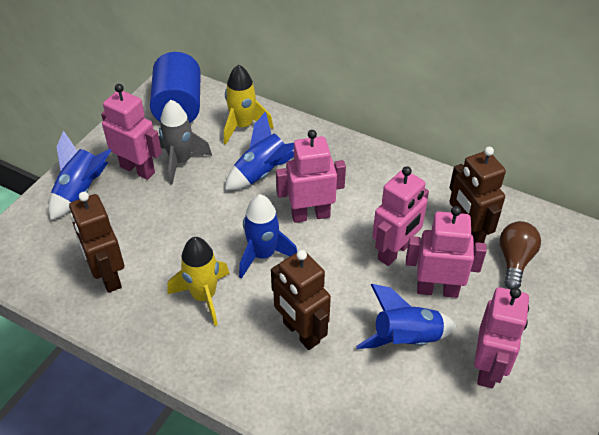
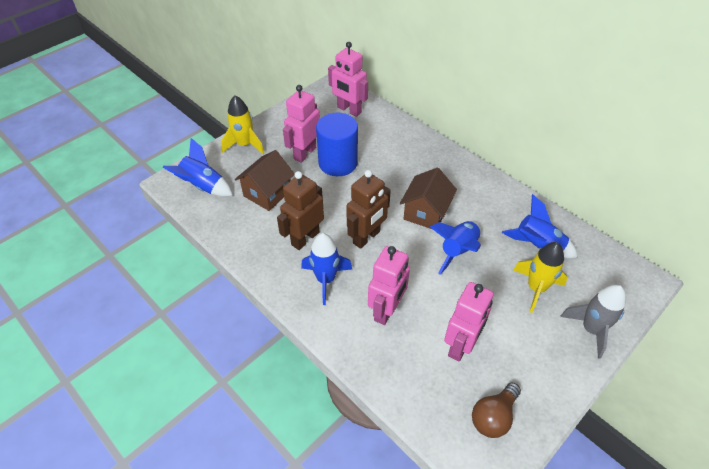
brown house: 0 -> 2
brown robot: 3 -> 2
pink robot: 5 -> 4

